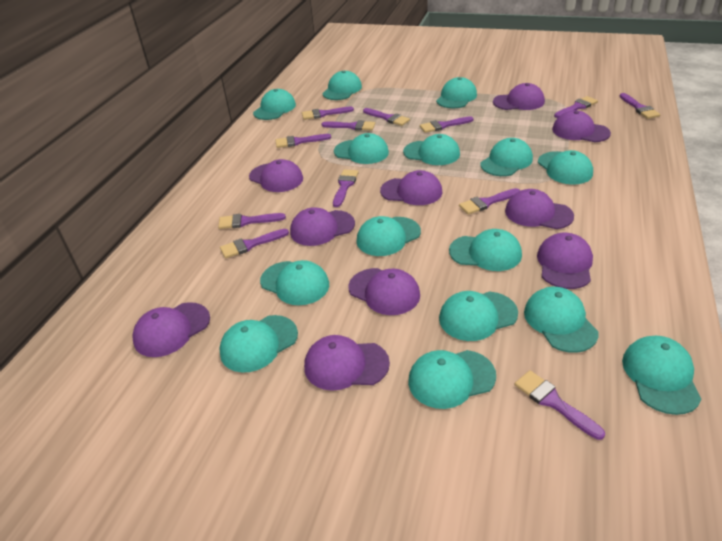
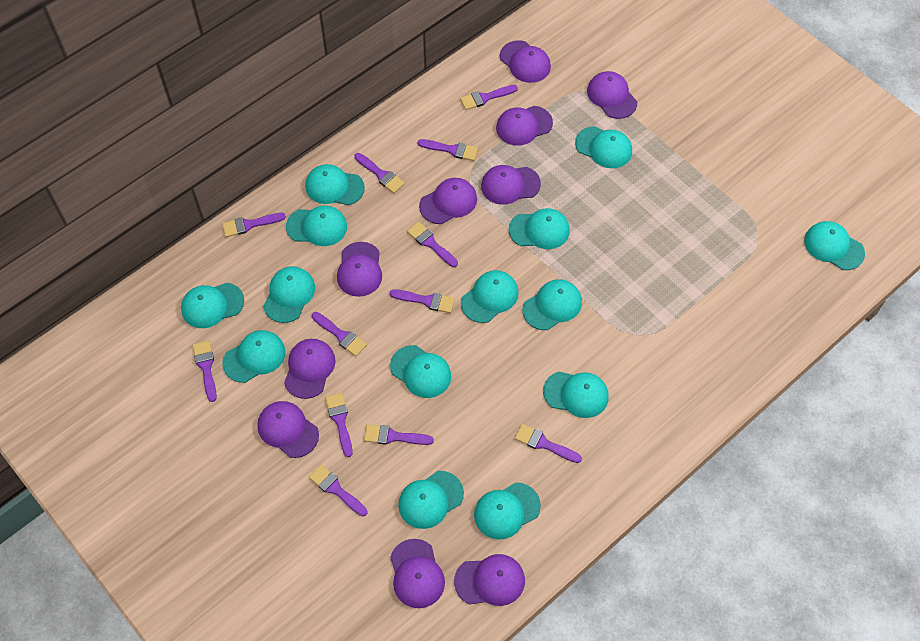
turquoise cap: 15 -> 14

